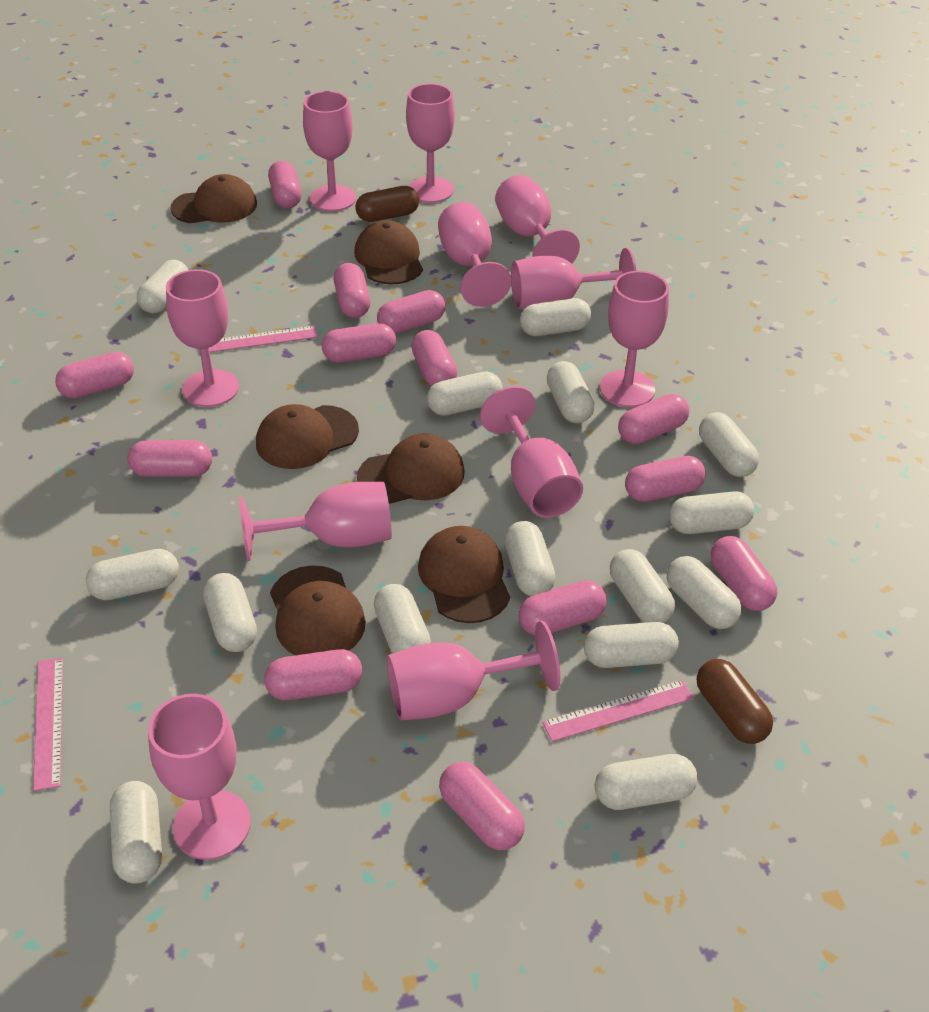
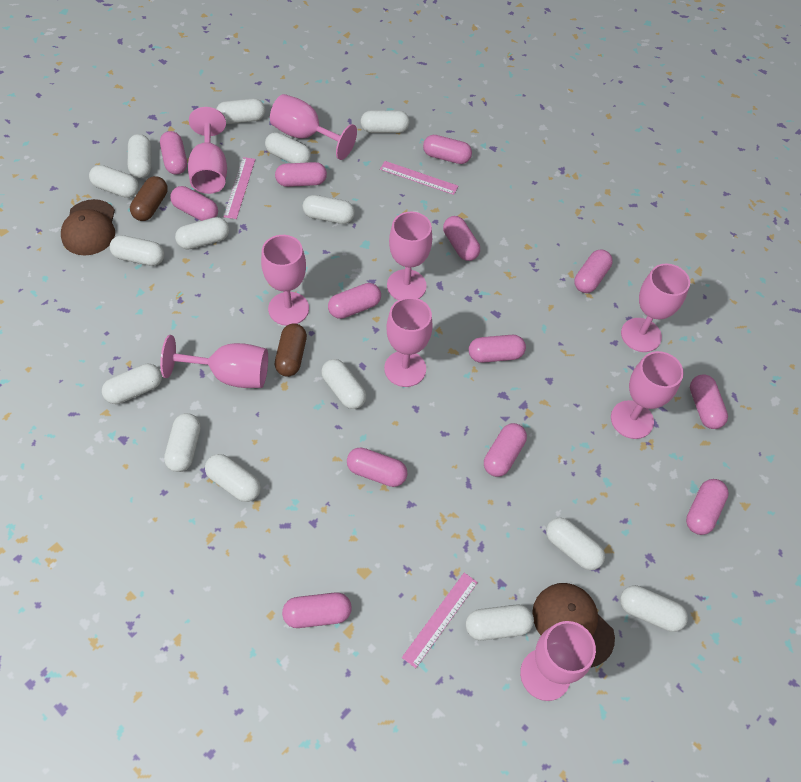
brown cap: 6 -> 2
pink goblet: 11 -> 9

